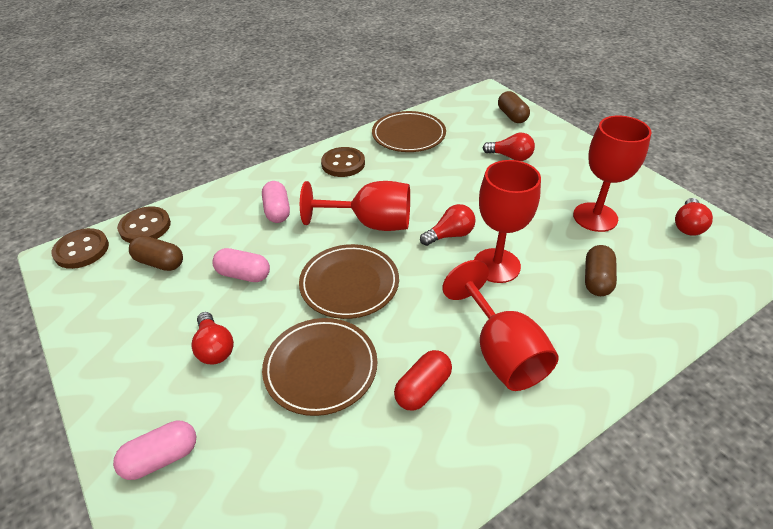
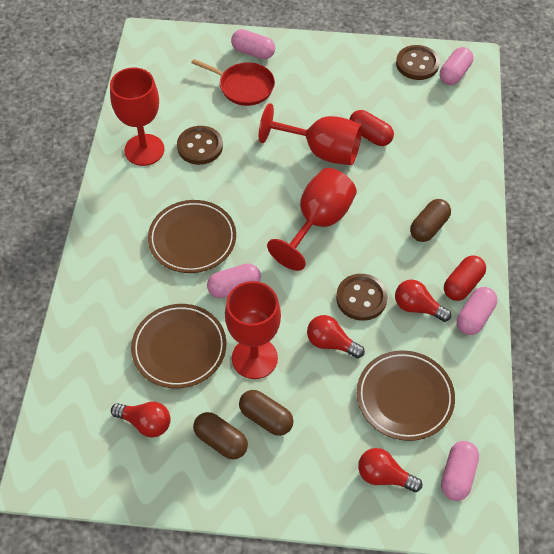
pink capsule: 3 -> 5
red capsule: 1 -> 2
red pan: 0 -> 1

